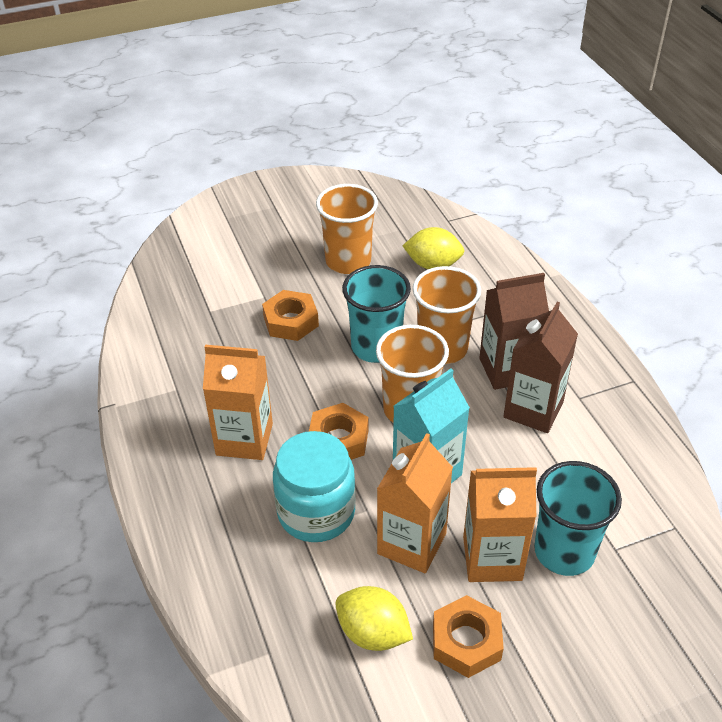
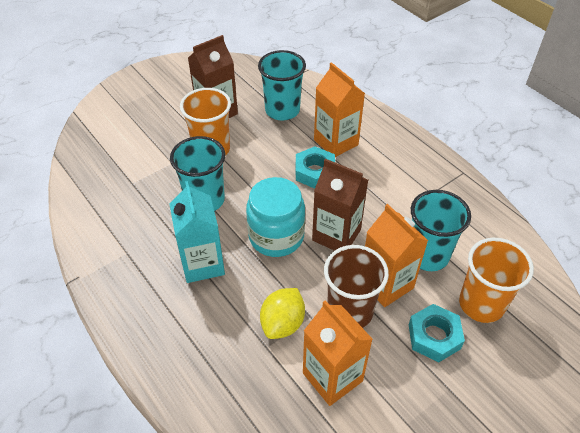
brown cup: 0 -> 1
orange cup: 3 -> 2
orange nut: 3 -> 0
turquoise cup: 2 -> 3
turquoise nut: 0 -> 2
yellow lemon: 2 -> 1

